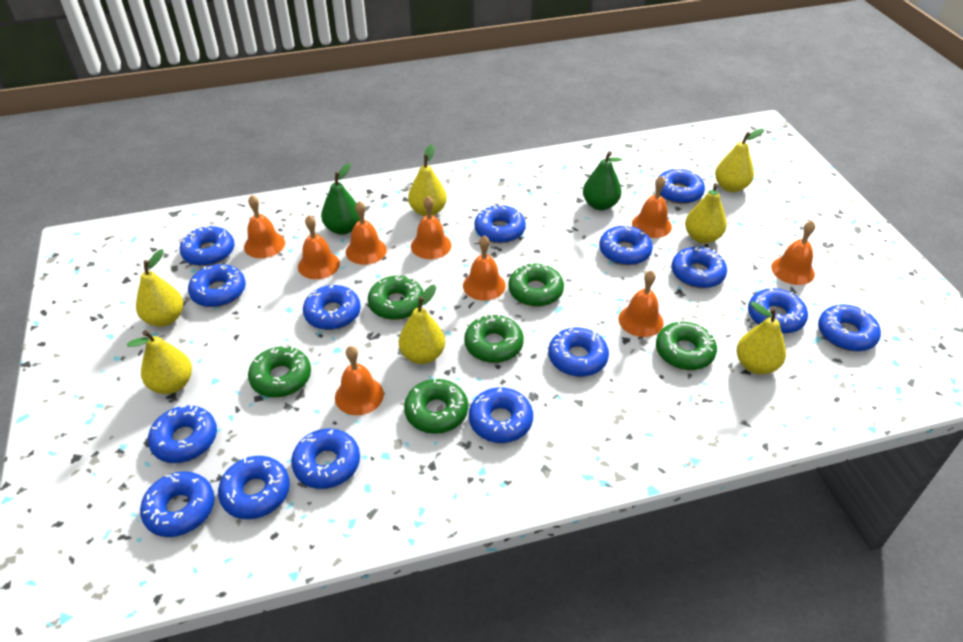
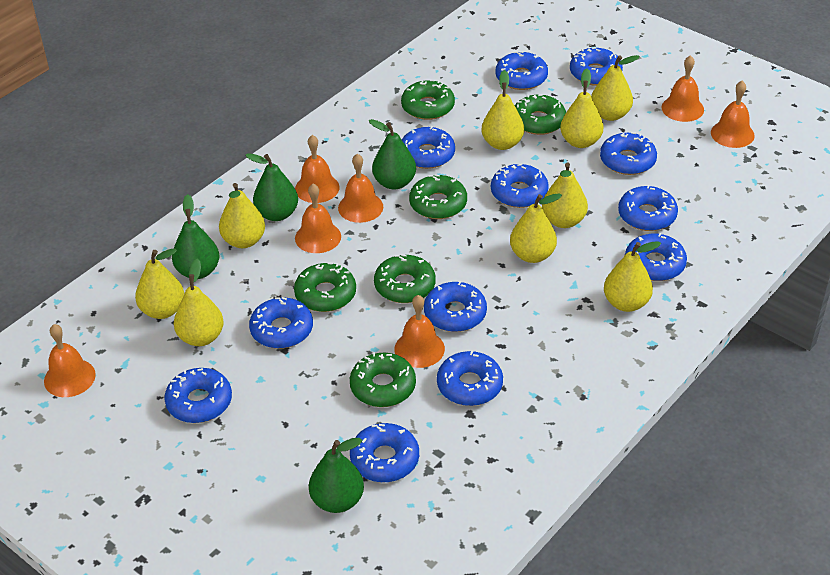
blue donut: 15 -> 12
green pear: 2 -> 4
orange bell: 9 -> 7
yellow pear: 7 -> 9

